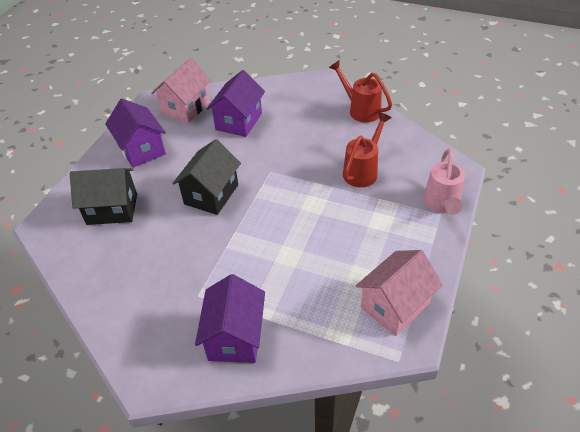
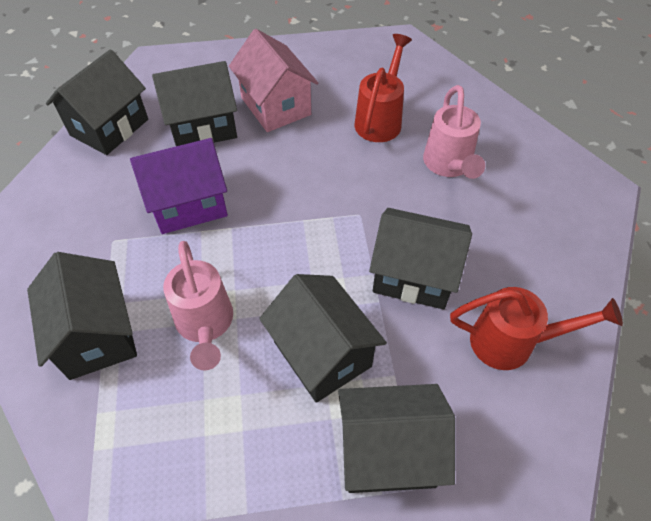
black house: 2 -> 6
pink house: 2 -> 1
pink watering can: 1 -> 2
purple house: 3 -> 1

